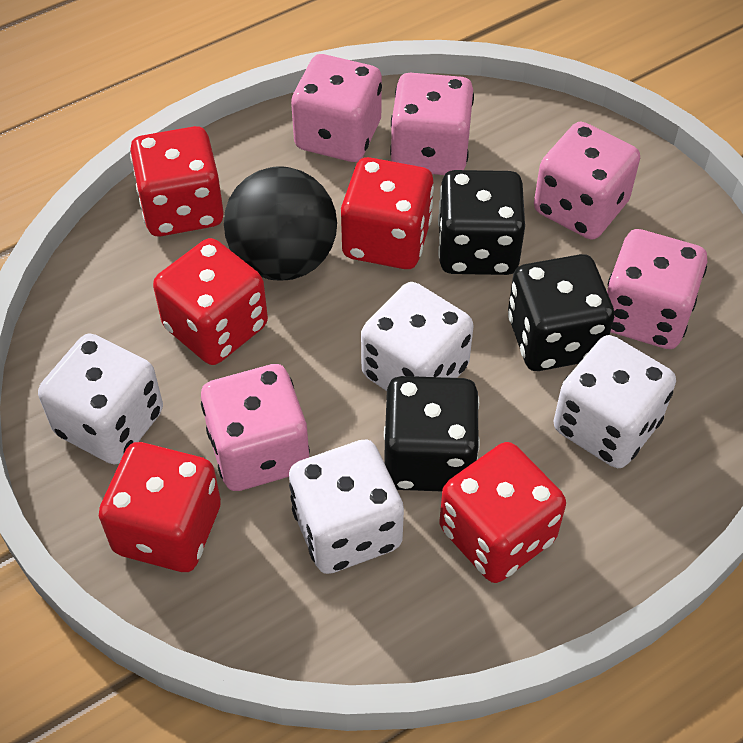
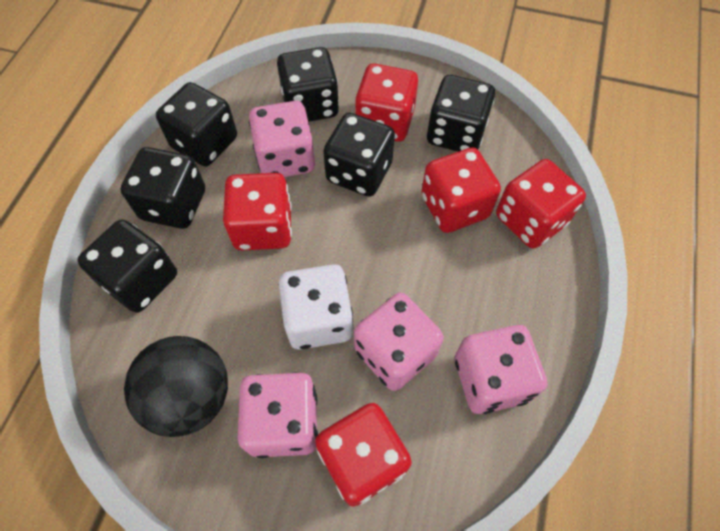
black dice: 3 -> 6
pink dice: 5 -> 4
white dice: 4 -> 1

